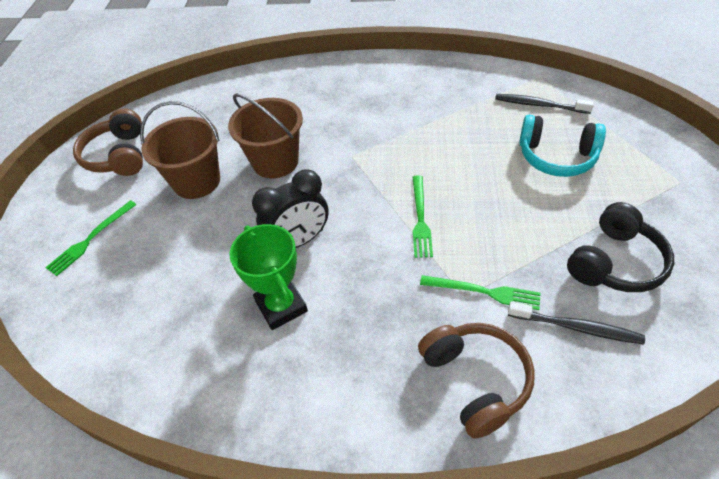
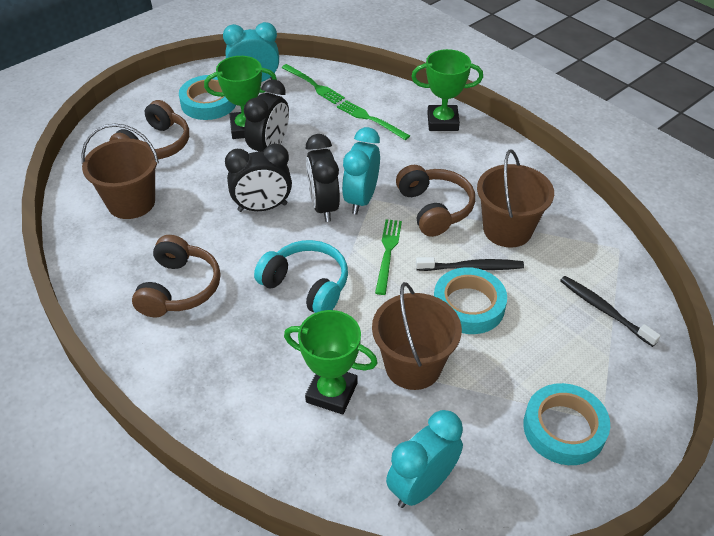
black clock: 1 -> 3
black headphones: 1 -> 0
brown bucket: 2 -> 3
brown headphones: 2 -> 3
green trophy: 1 -> 3
turquoise clock: 0 -> 3
turquoise tape: 0 -> 3

